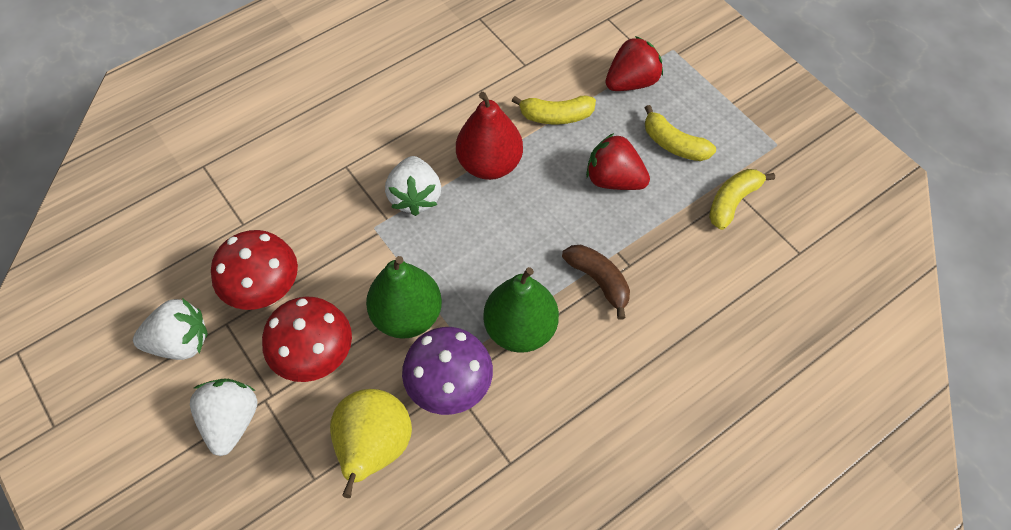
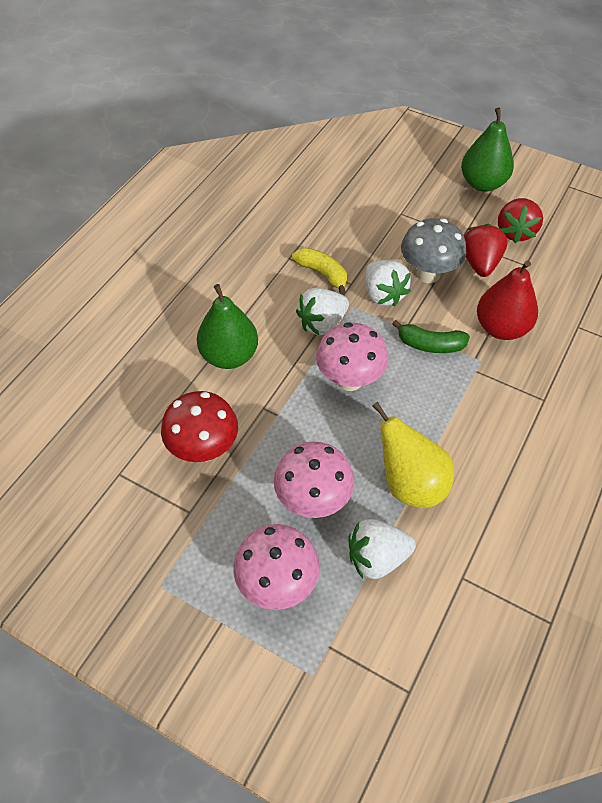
brown banana: 1 -> 0
green banana: 0 -> 1
grey mushroom: 0 -> 1
pink mushroom: 0 -> 3
purple mushroom: 1 -> 0
red mushroom: 2 -> 1
yellow banana: 3 -> 1

